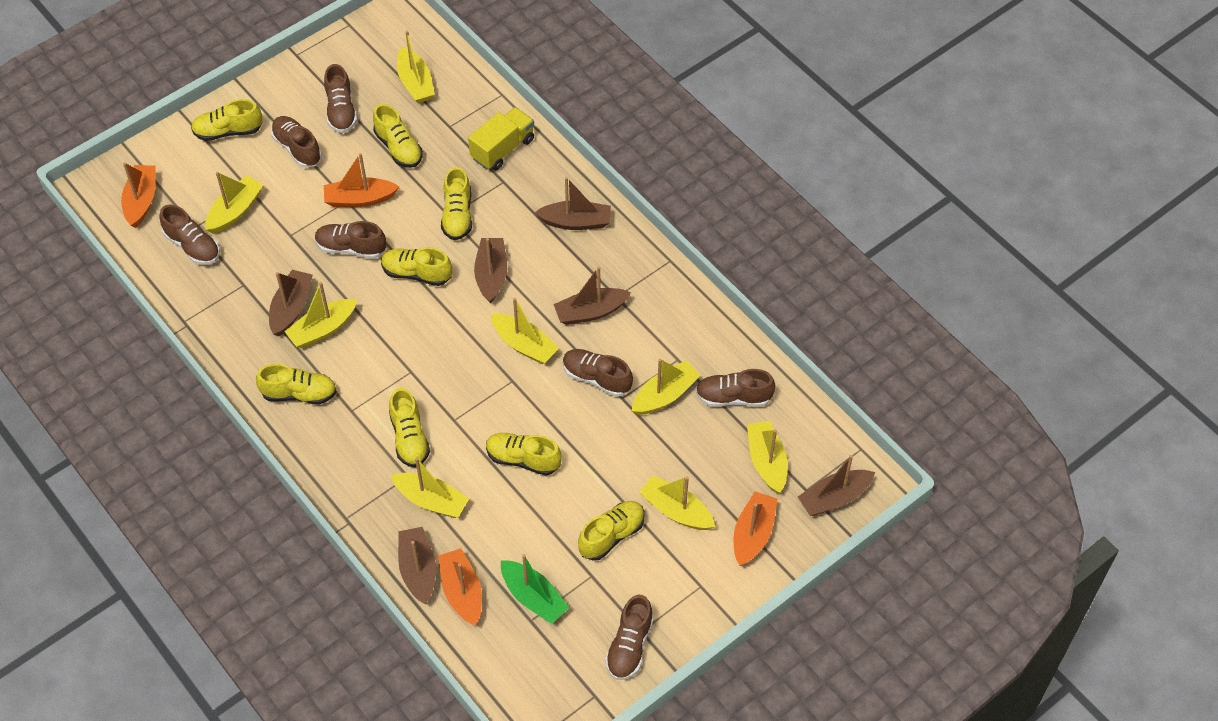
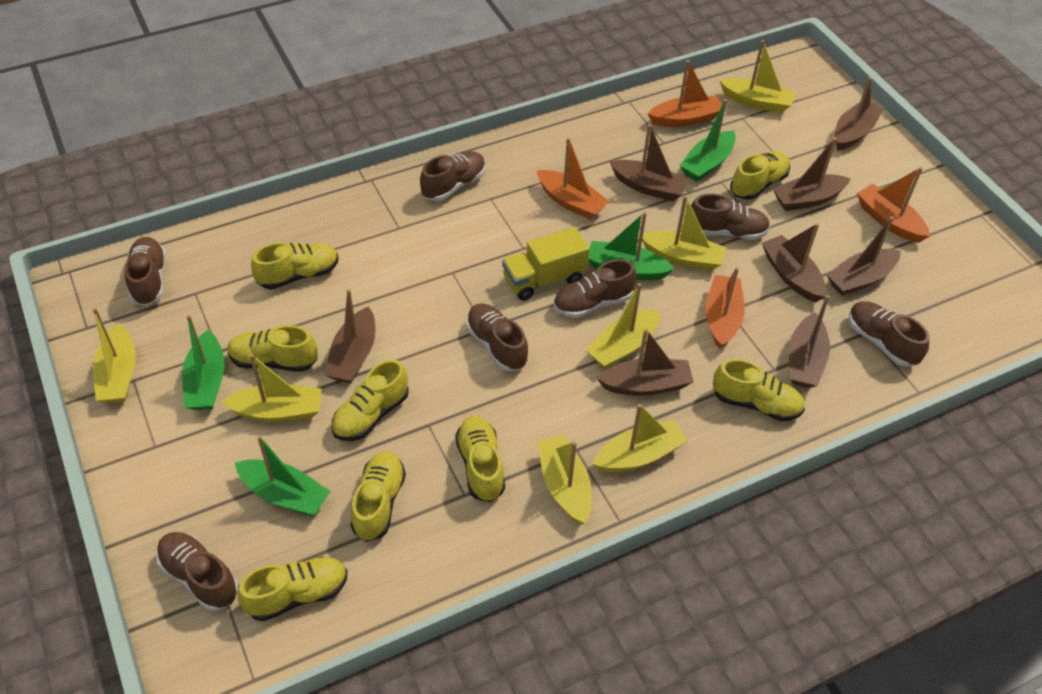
brown boat: 6 -> 8
green boat: 1 -> 4
yellow boat: 8 -> 7

